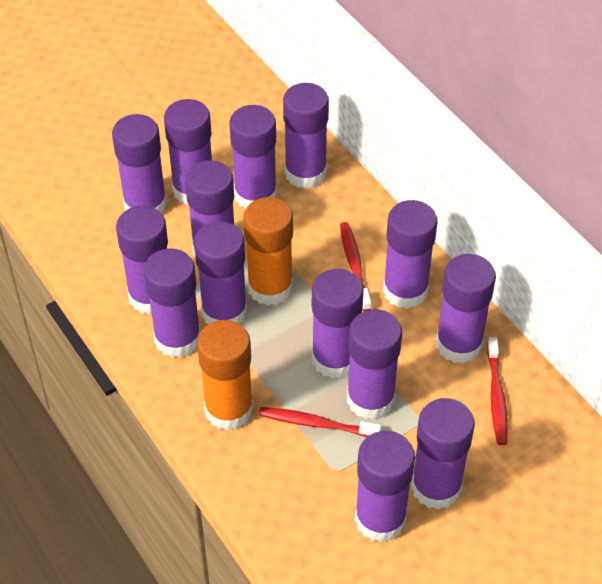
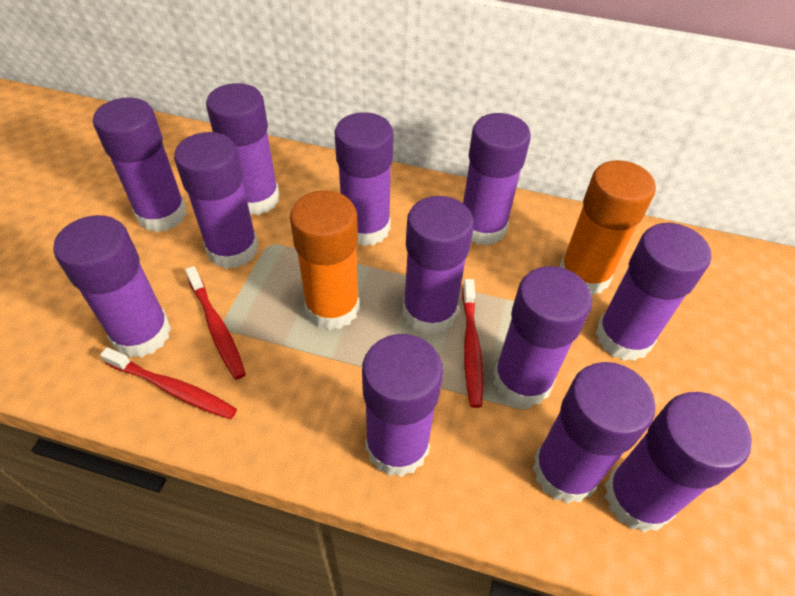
purple glue stick: 14 -> 12

